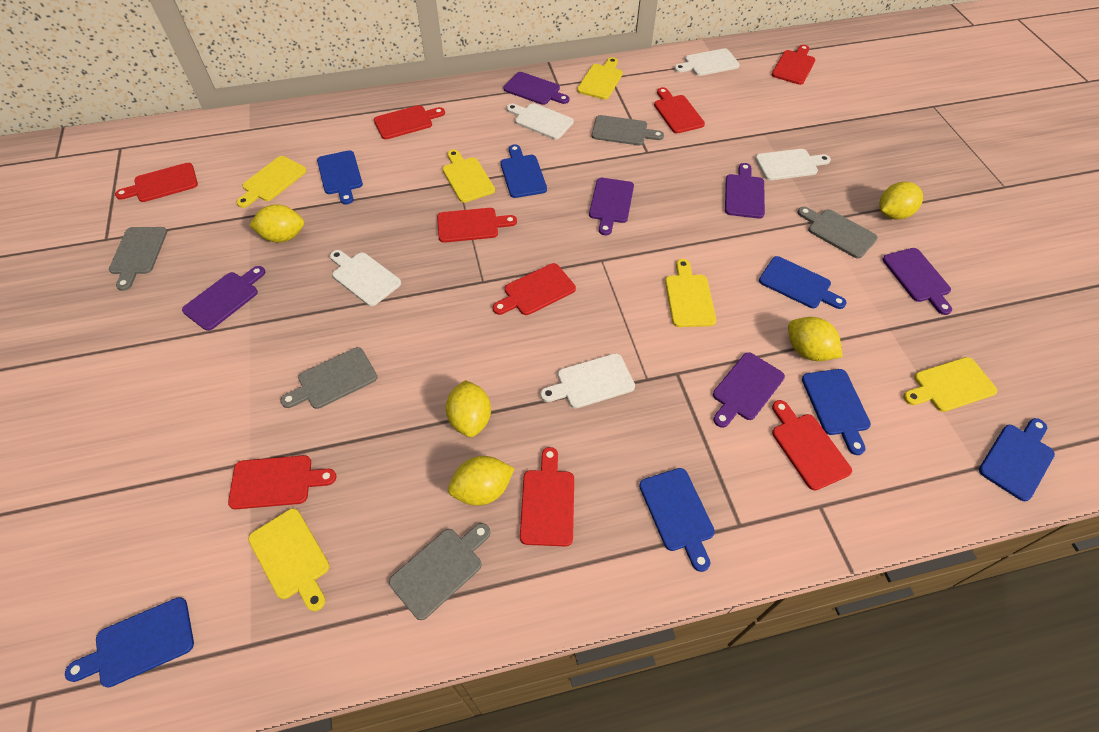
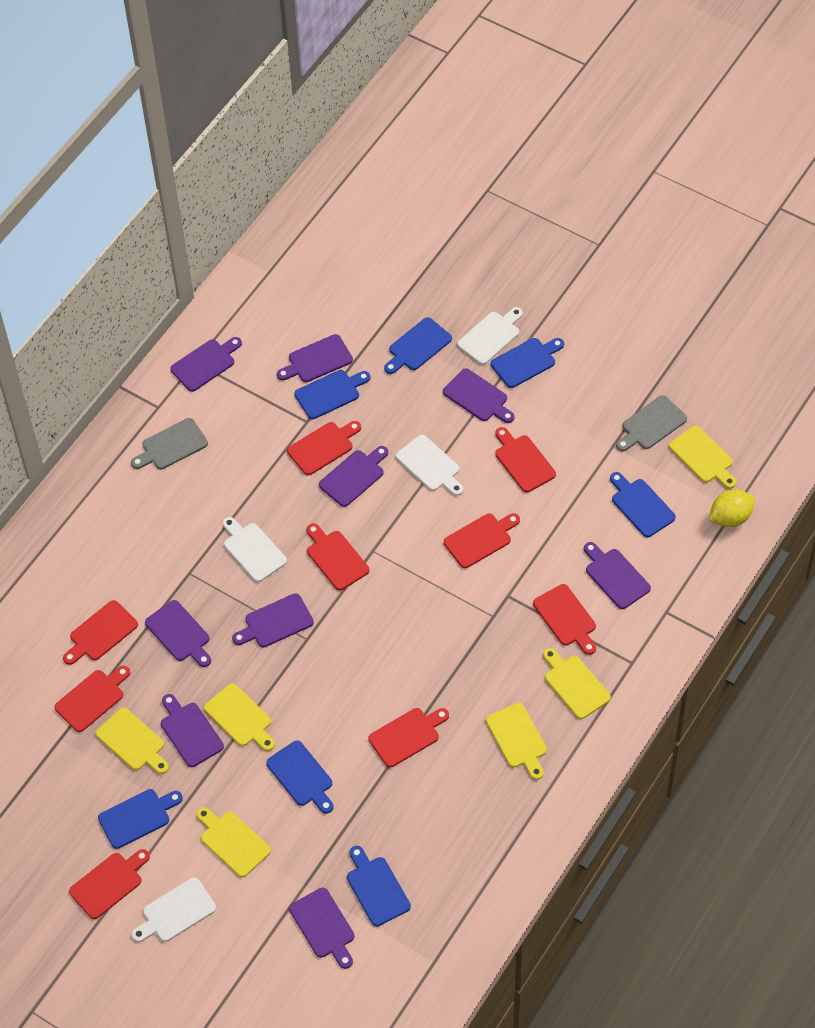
grey cutting board: 5 -> 2
purple cutting board: 6 -> 9
white cutting board: 5 -> 4
yellow lemon: 5 -> 1

